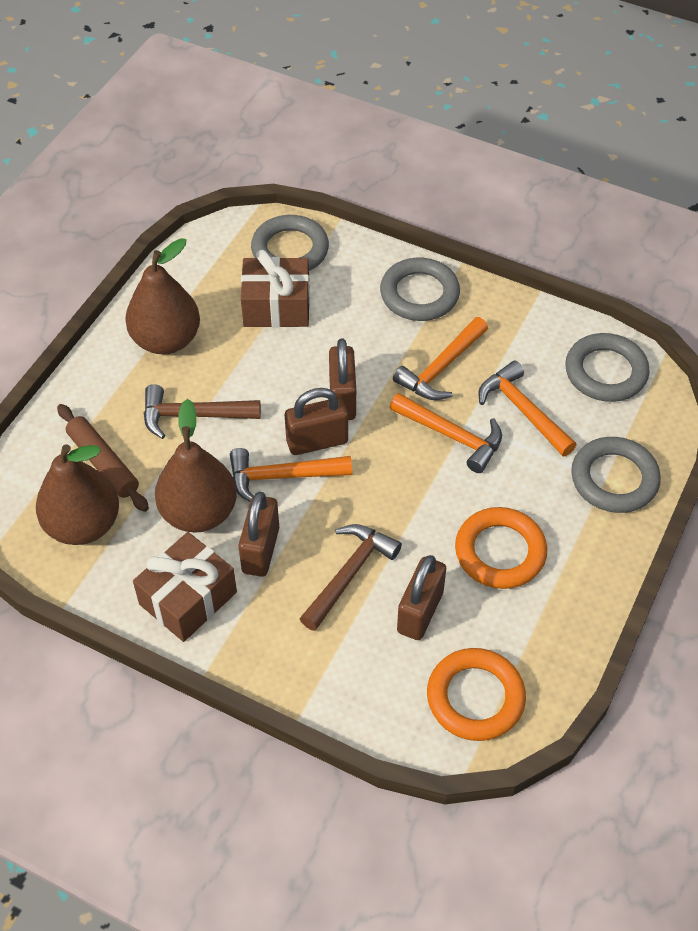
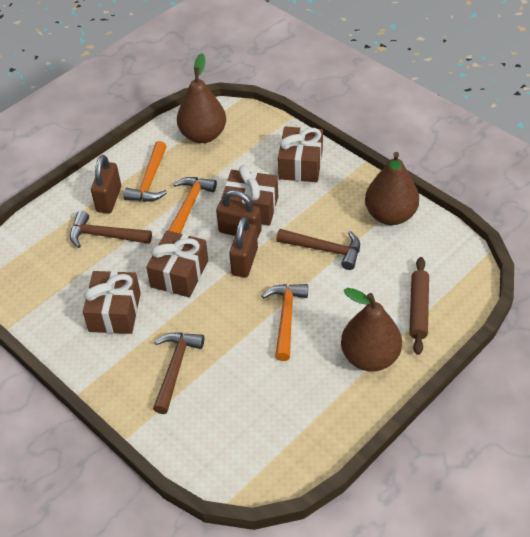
brown gift: 2 -> 4
brown hammer: 2 -> 3
brown padlock: 4 -> 3
grey ring: 4 -> 0
orange hammer: 4 -> 3
orange ring: 2 -> 0

